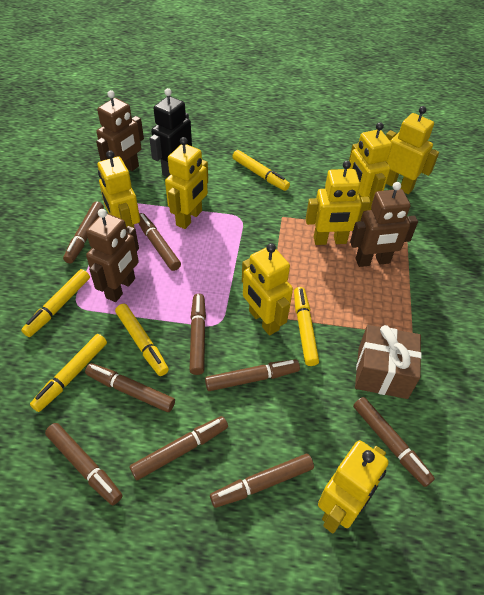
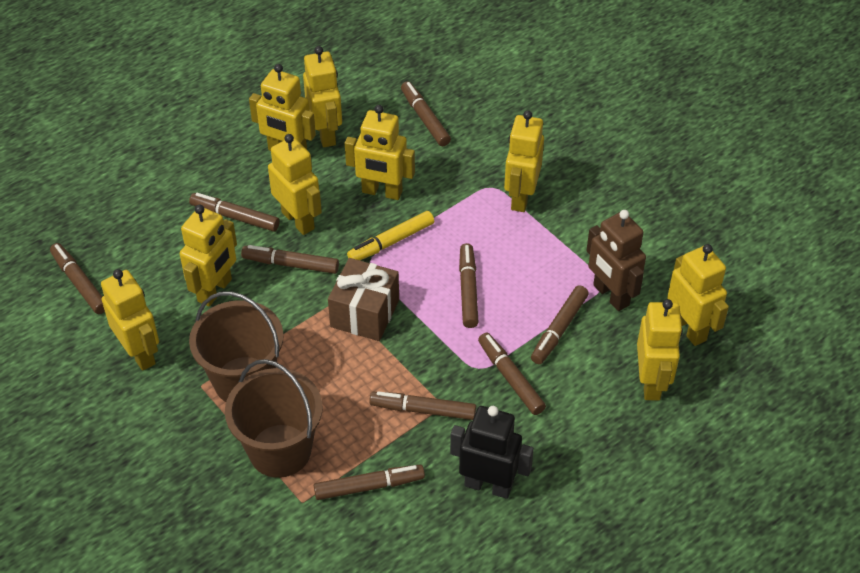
brown bucket: 0 -> 2
brown robot: 3 -> 1
yellow marker: 5 -> 1
yellow robot: 7 -> 9

